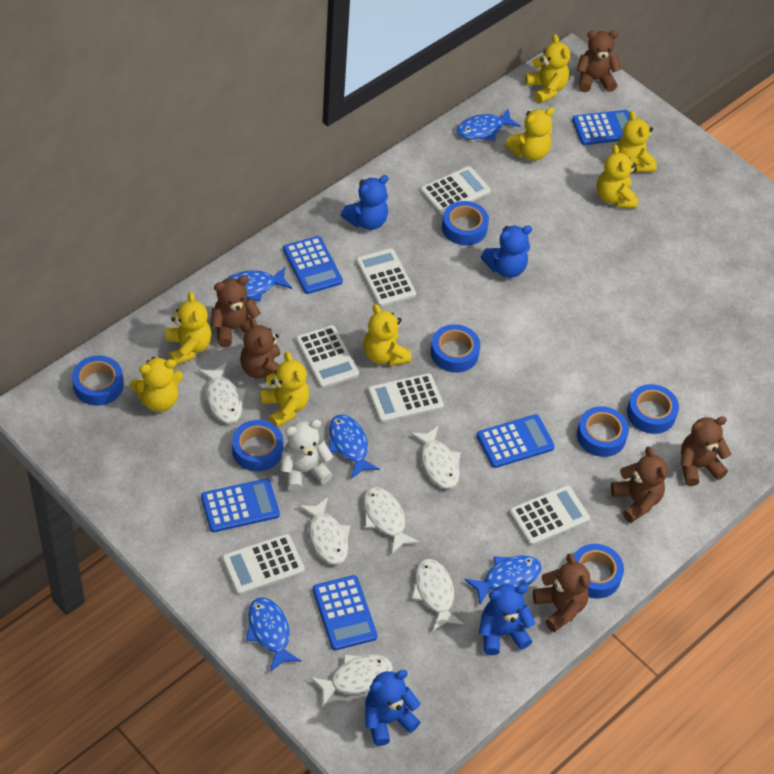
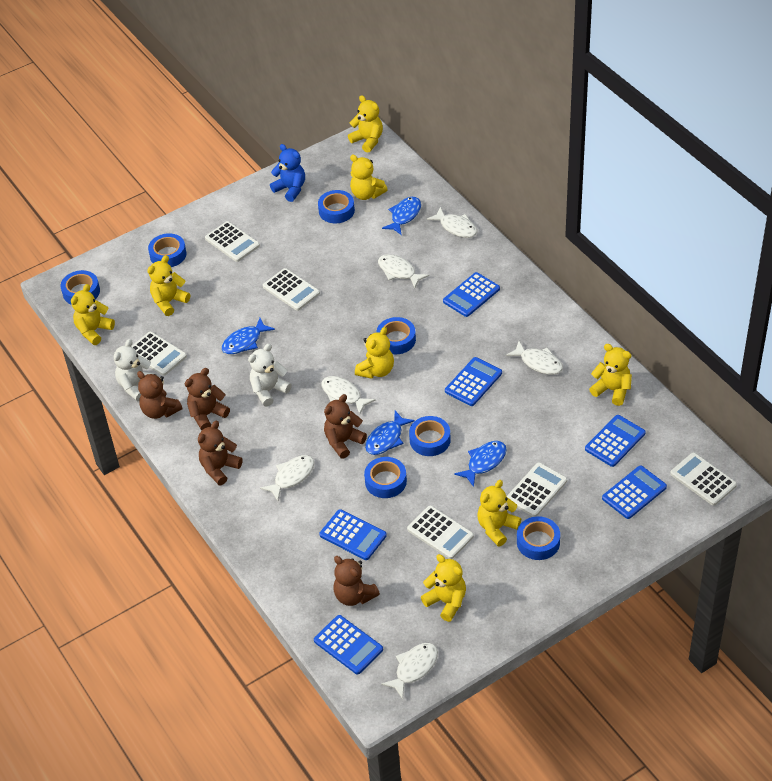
blue calculator: 5 -> 6
blue fish: 5 -> 4
blue teddy bear: 4 -> 1
brown teddy bear: 6 -> 5
white teddy bear: 1 -> 2

